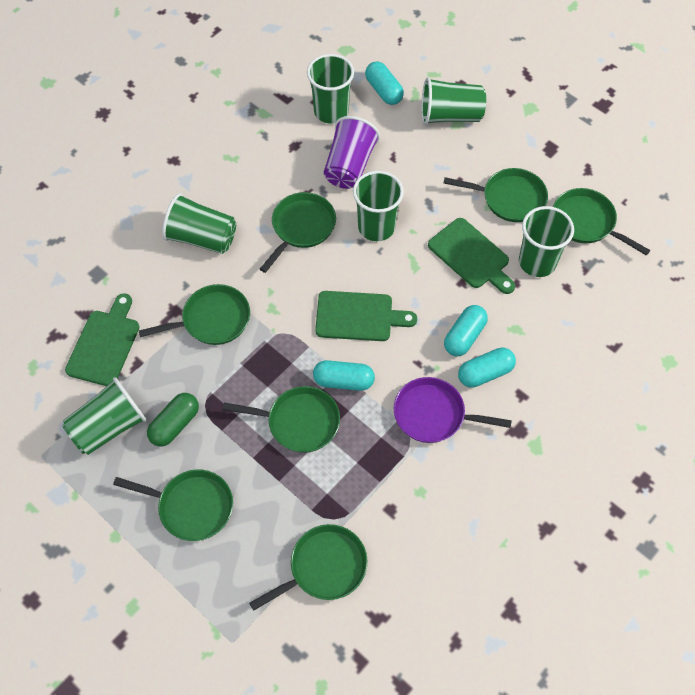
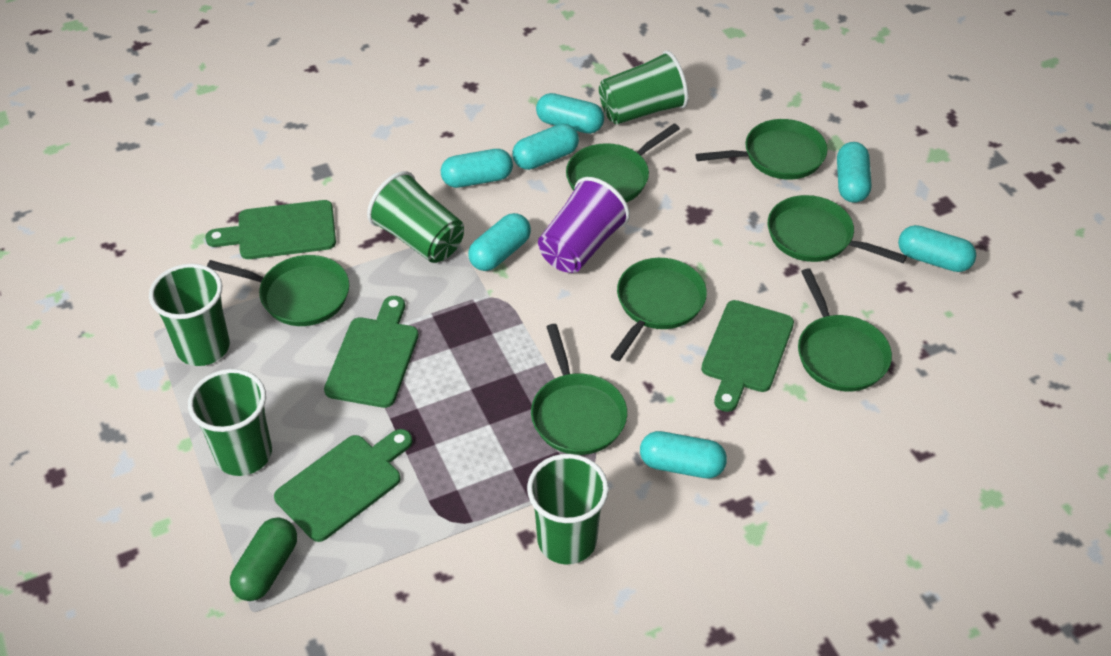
green cup: 6 -> 5
green cutting board: 3 -> 4
purple pan: 1 -> 0
turquoise capsule: 4 -> 7

